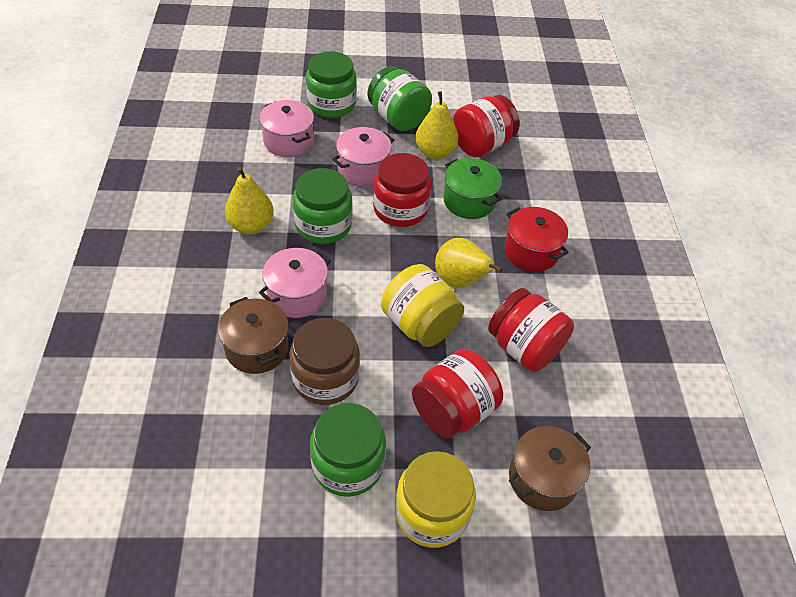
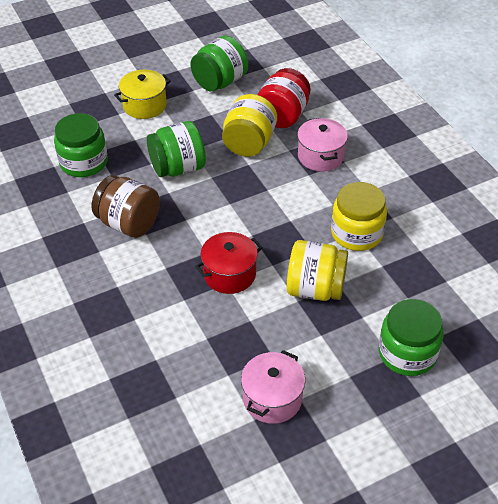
brown pot: 2 -> 0
green pot: 1 -> 0
pink pot: 3 -> 2
red jar: 4 -> 1
yellow jar: 2 -> 3
yellow pear: 3 -> 0
yellow pot: 0 -> 1

